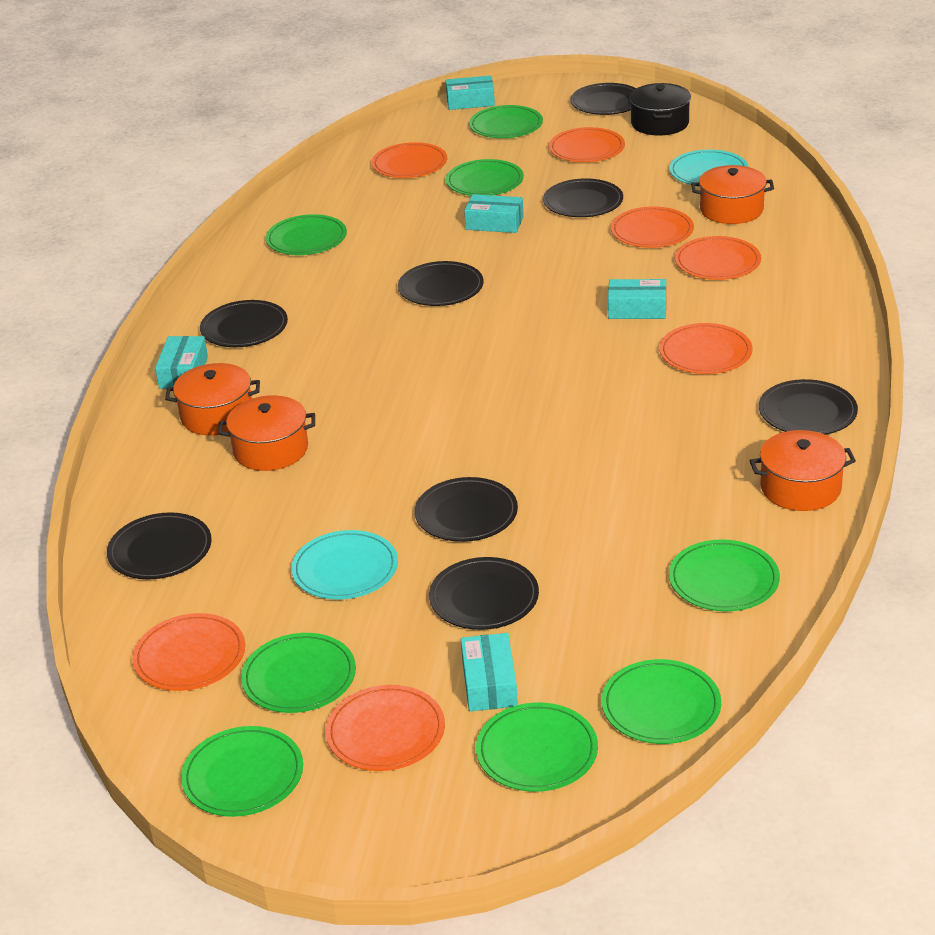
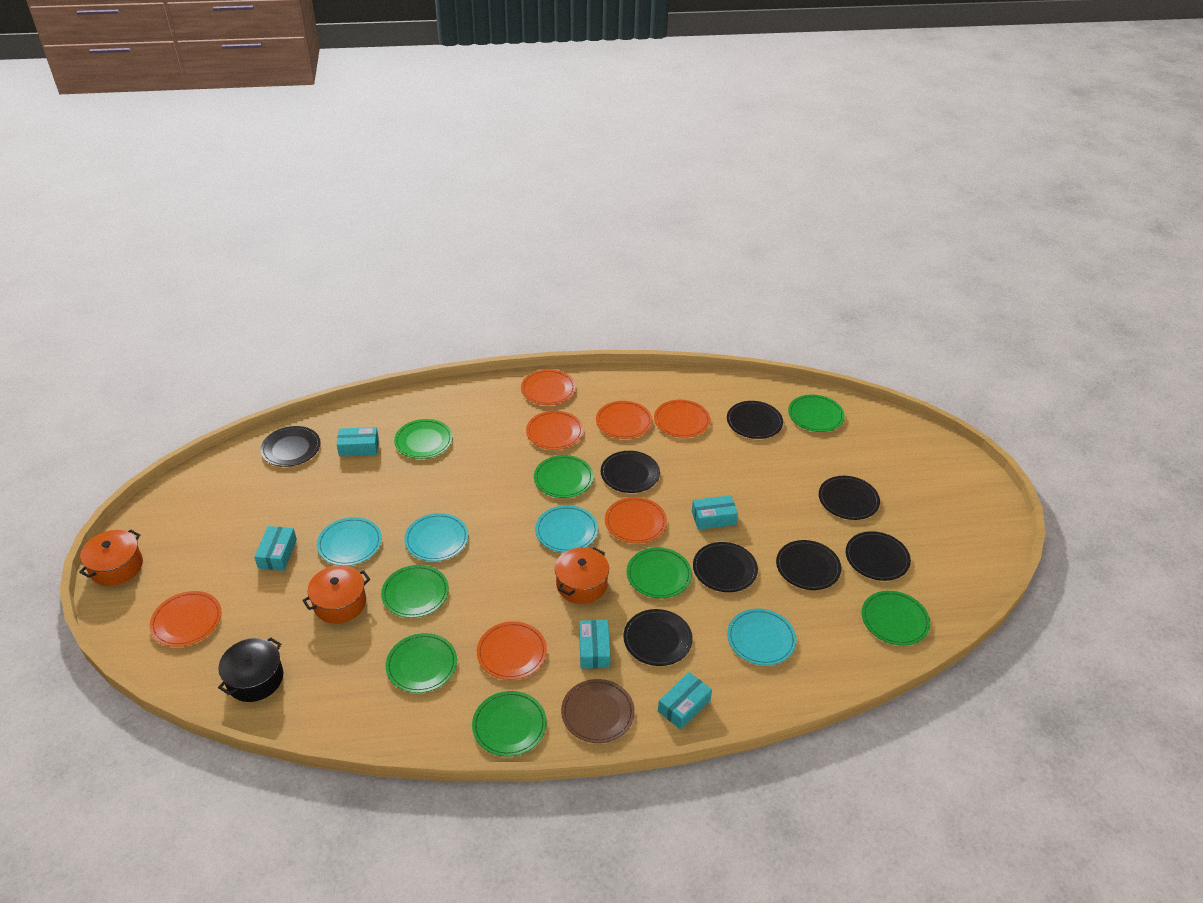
brown plate: 0 -> 1
orange pot: 4 -> 3
turquoise plate: 2 -> 4

